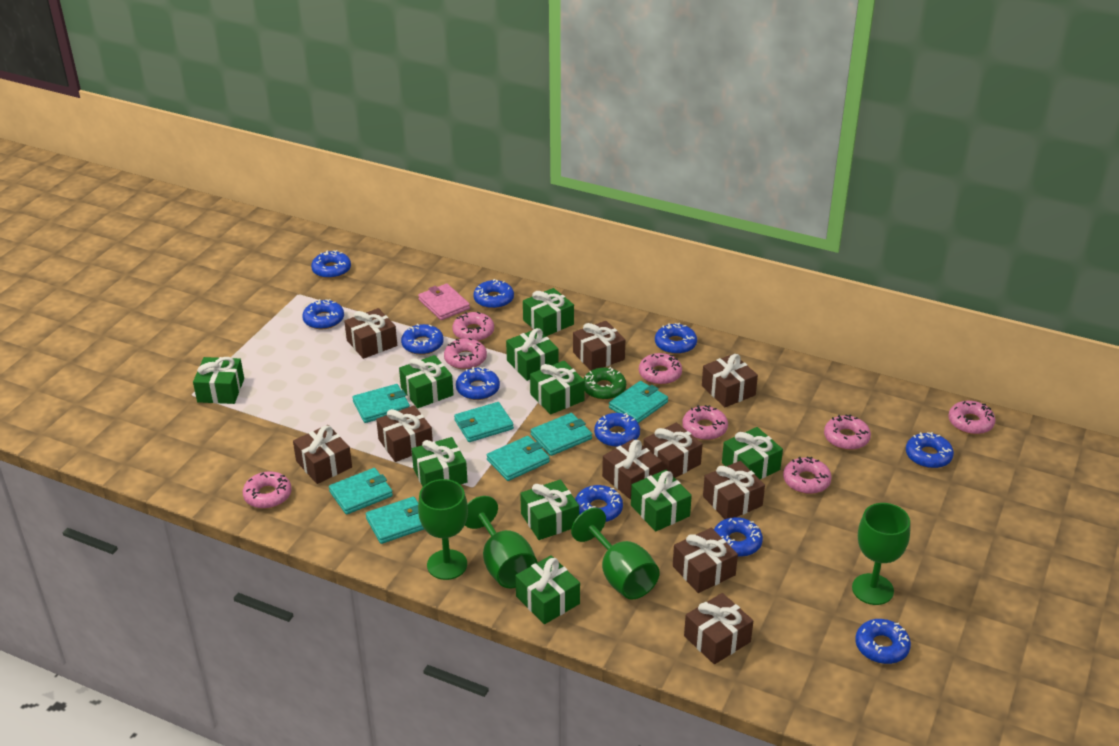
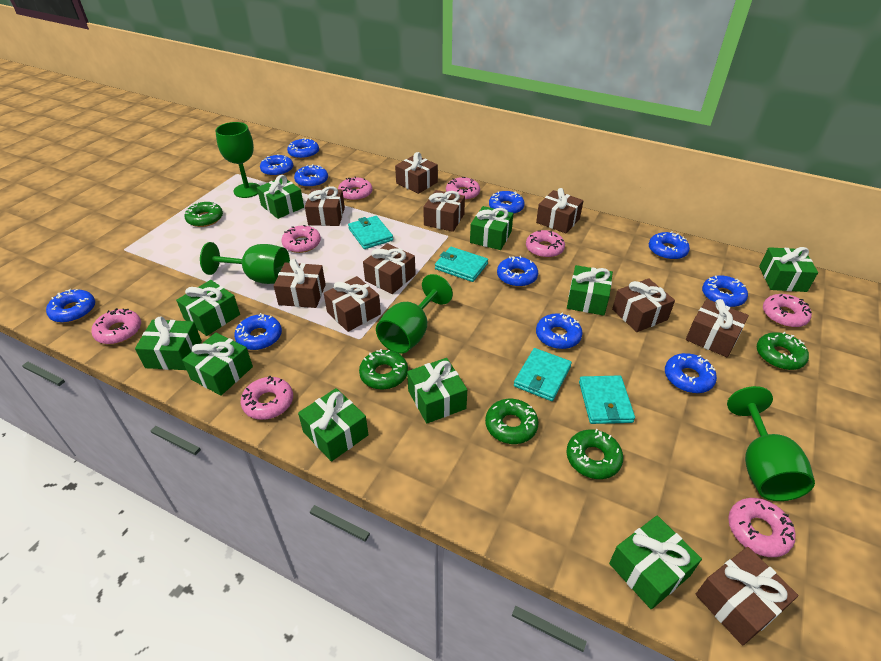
green donut: 1 -> 5
pink wallet: 1 -> 0
turquoise wallet: 7 -> 4

